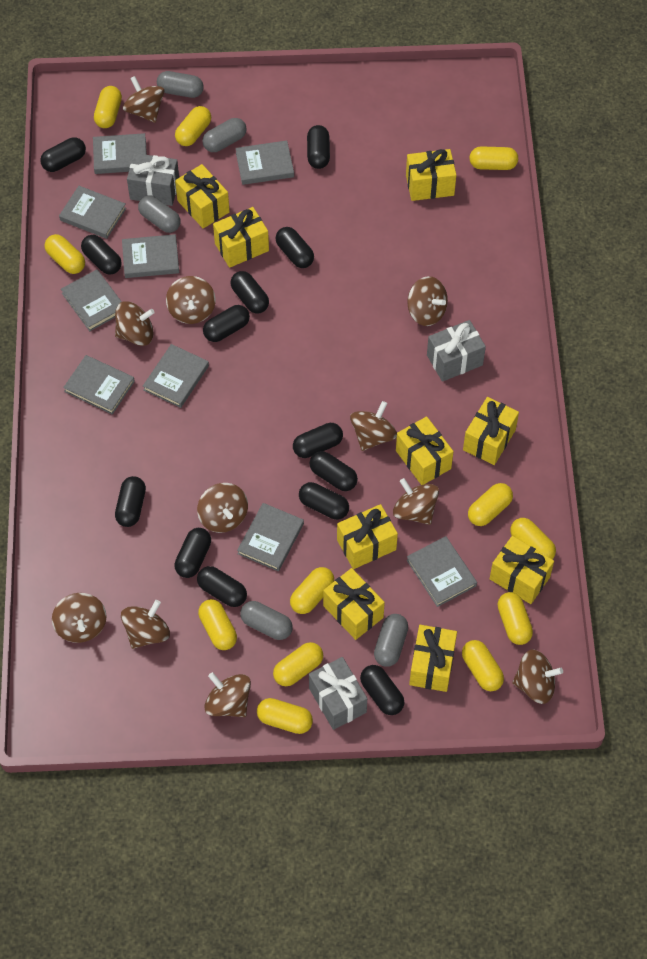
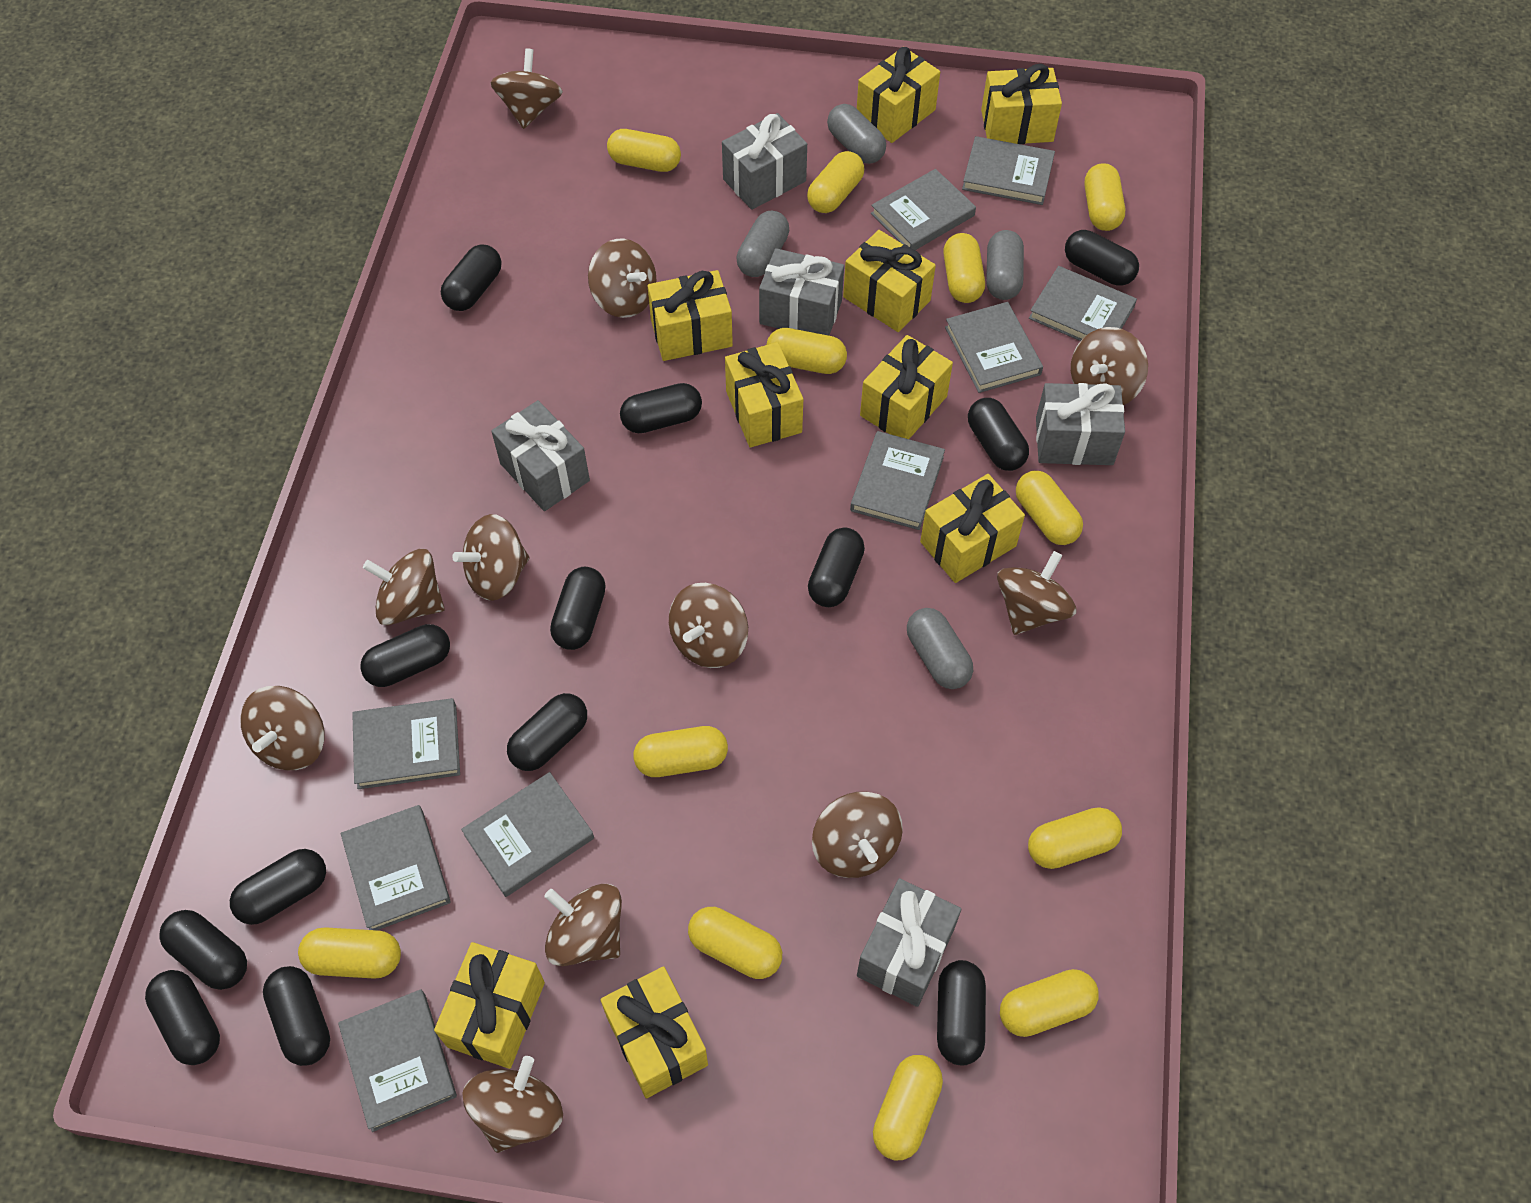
grey capsule: 5 -> 4
grey gift: 3 -> 5

